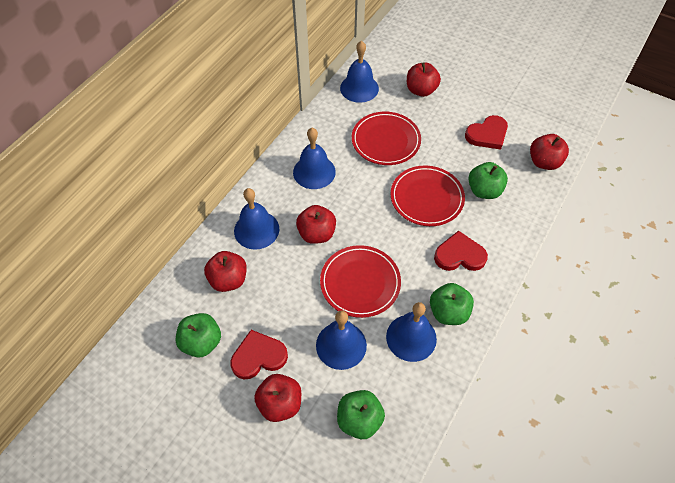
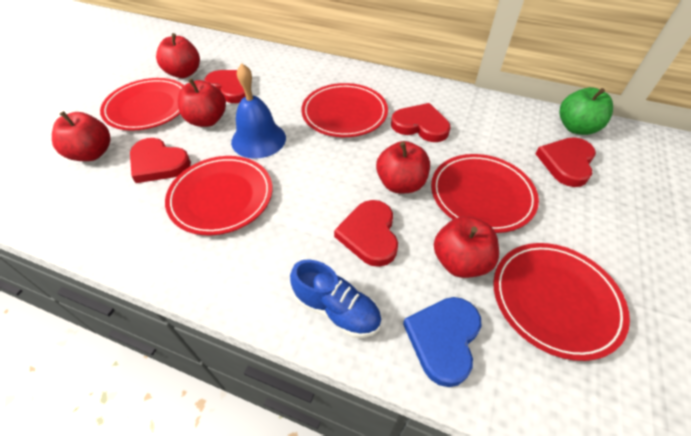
blue bell: 5 -> 1
blue heart: 0 -> 1
blue shoe: 0 -> 1
green apple: 4 -> 1
red heart: 3 -> 5
red plate: 3 -> 5

